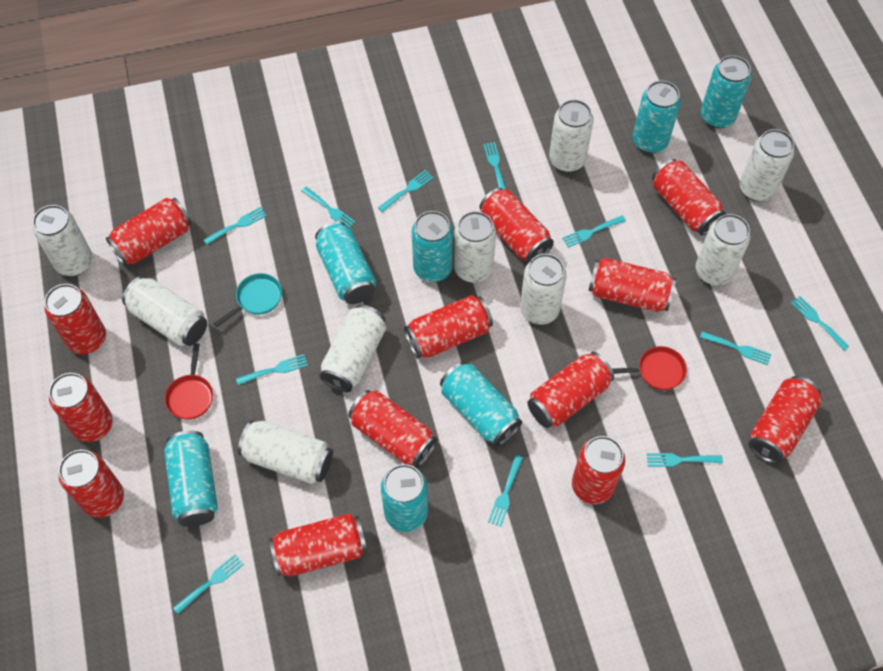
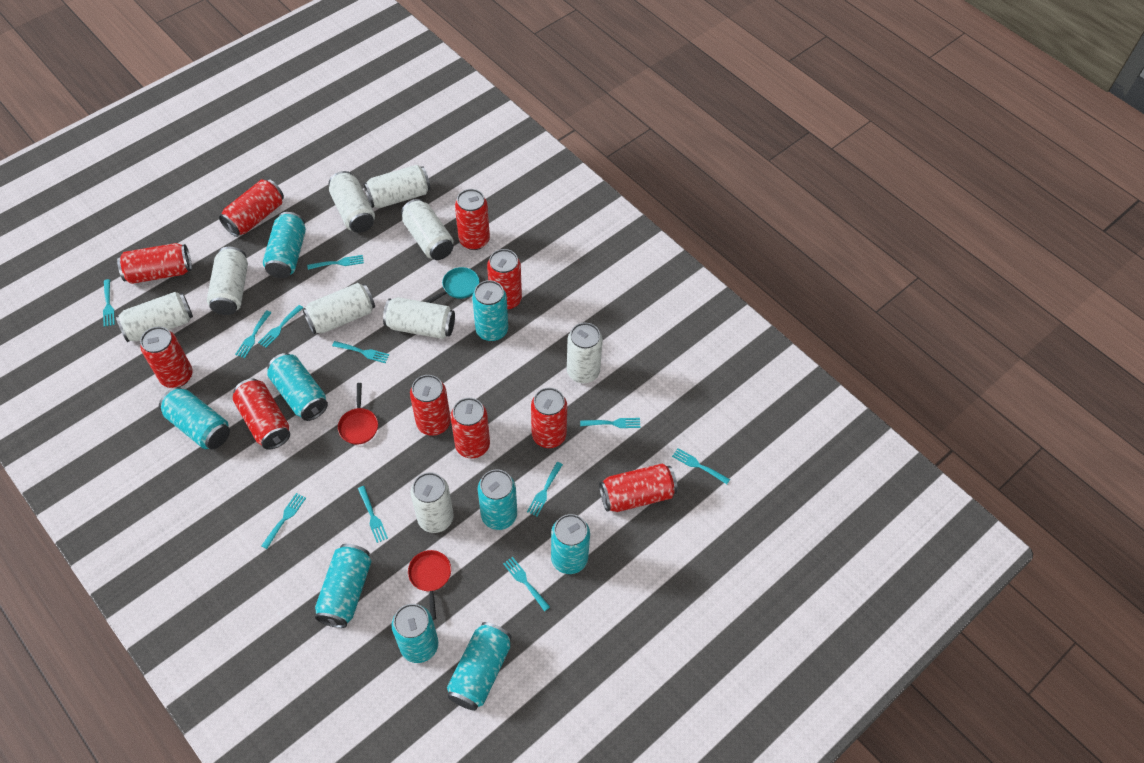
red can: 13 -> 10
turquoise can: 7 -> 9

